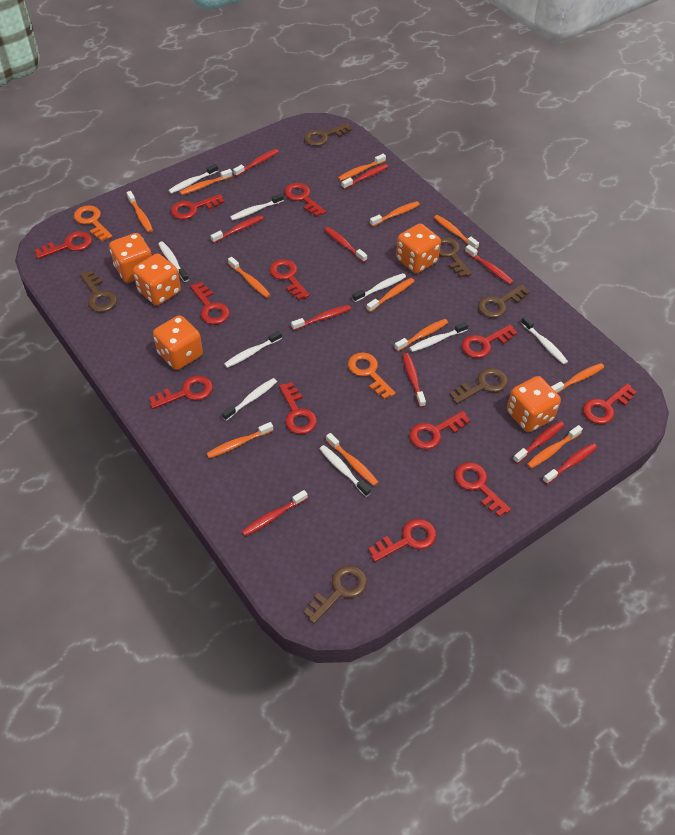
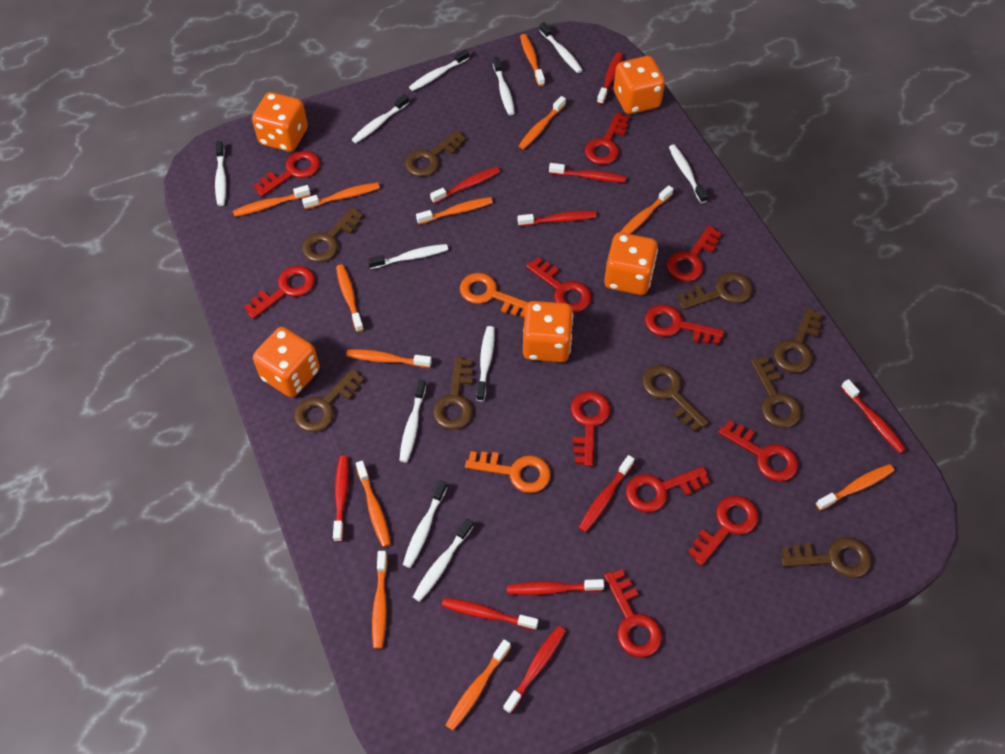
brown key: 6 -> 9
red key: 12 -> 11
white toothbrush: 9 -> 11

